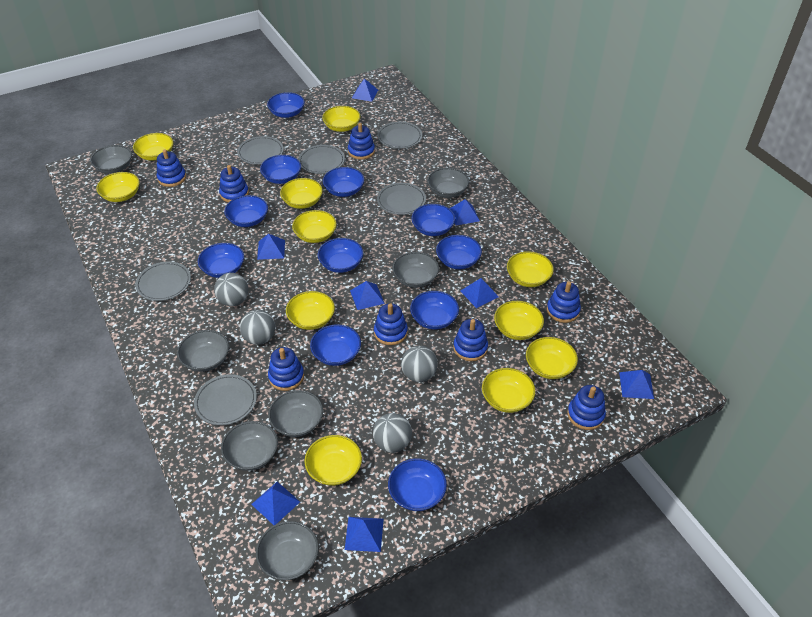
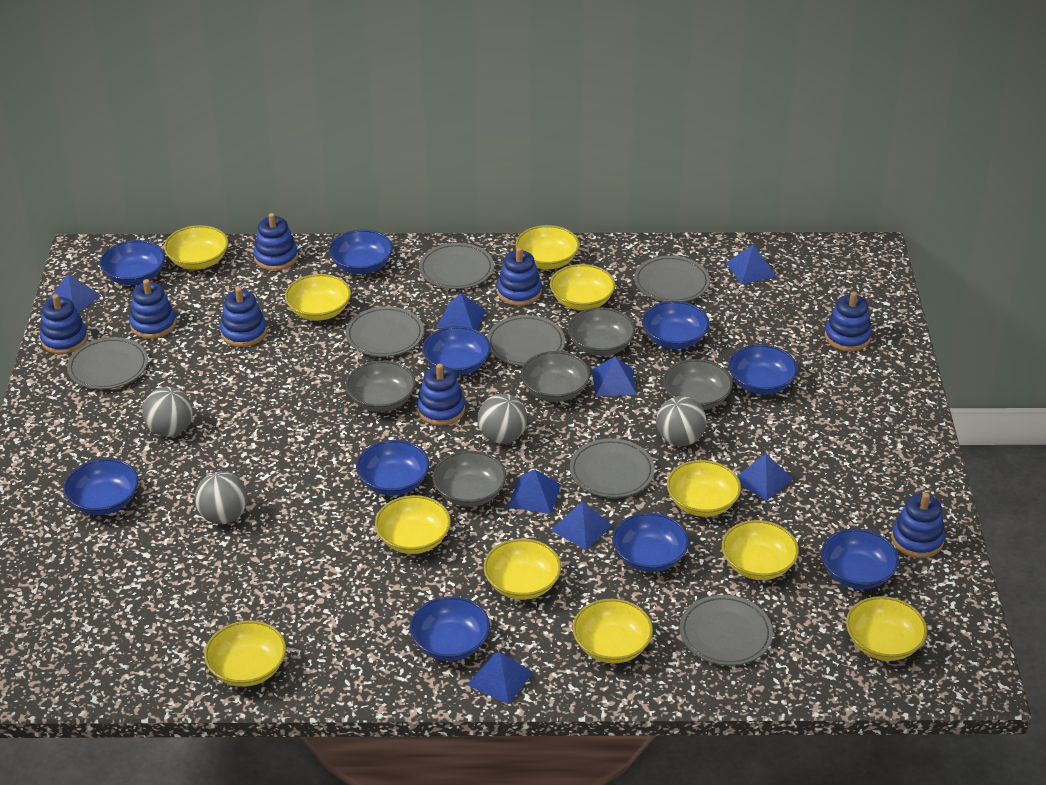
blue bowl: 11 -> 10
grey bowl: 7 -> 5
grey plate: 6 -> 7

